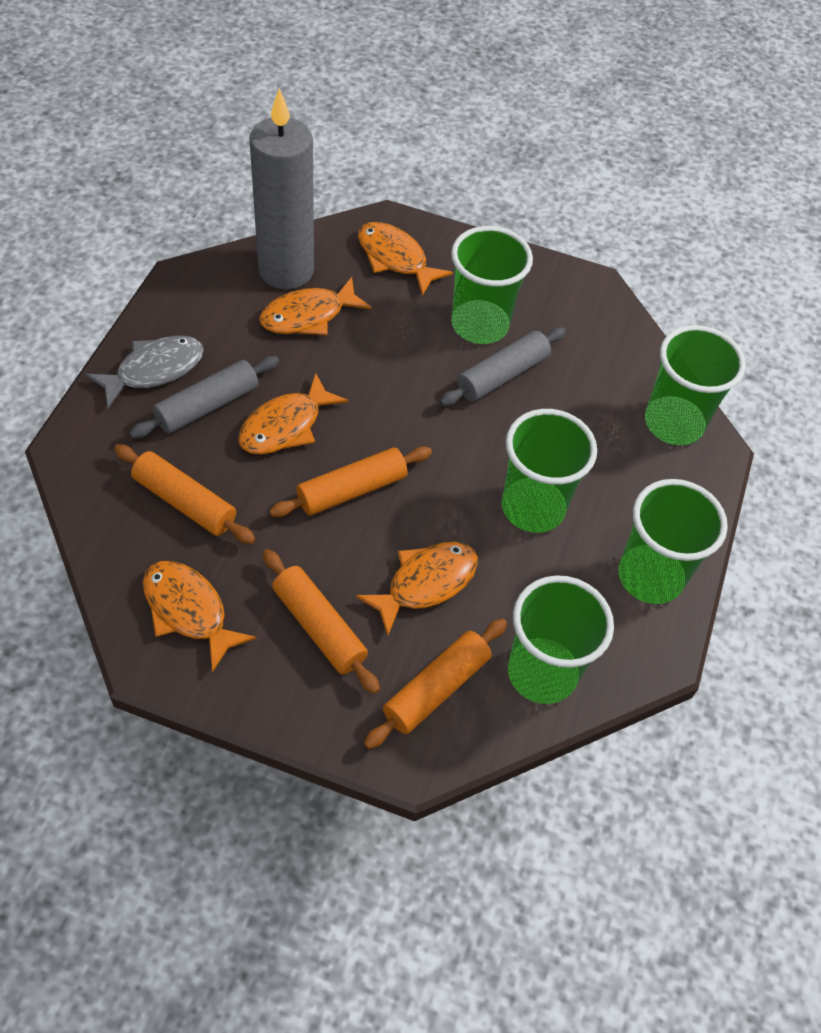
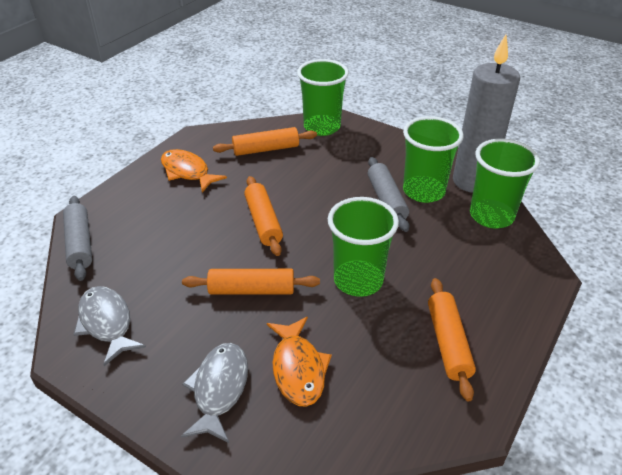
green cup: 5 -> 4
grey fish: 1 -> 2
orange fish: 5 -> 2

